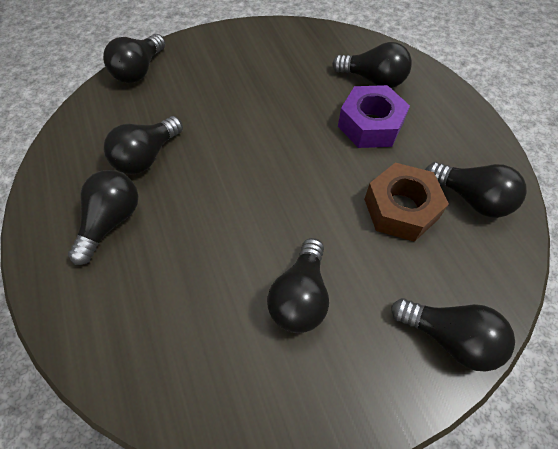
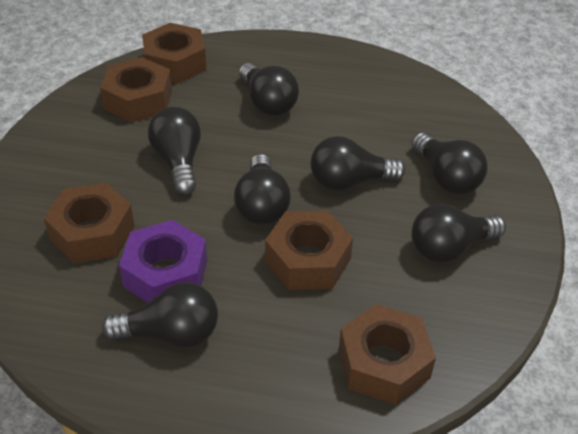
brown nut: 1 -> 5

